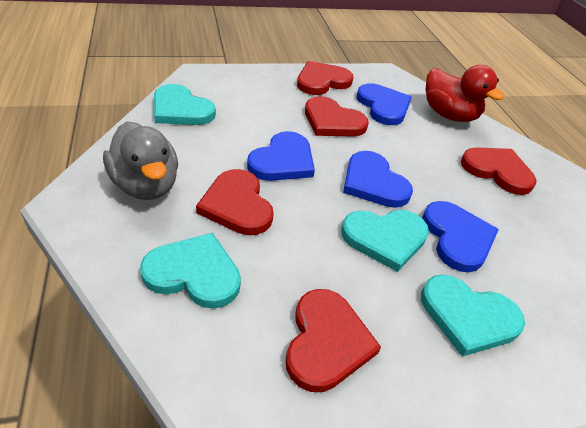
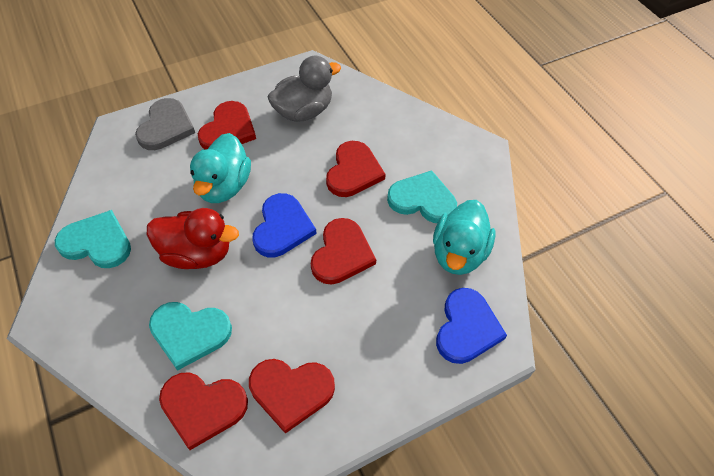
blue heart: 4 -> 2
grey heart: 0 -> 1
turquoise duck: 0 -> 2
turquoise heart: 4 -> 3

